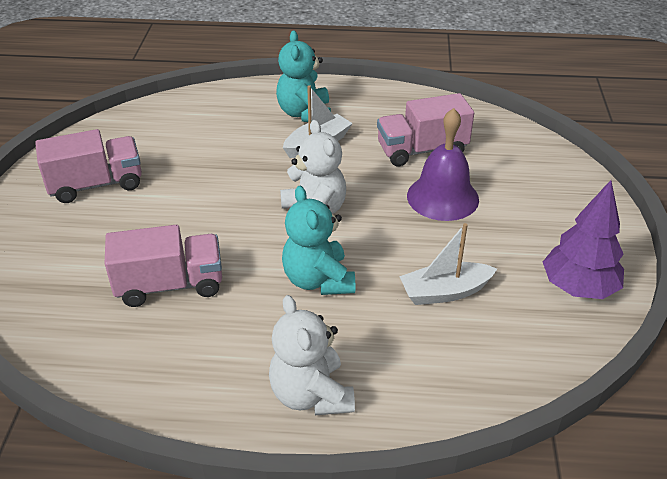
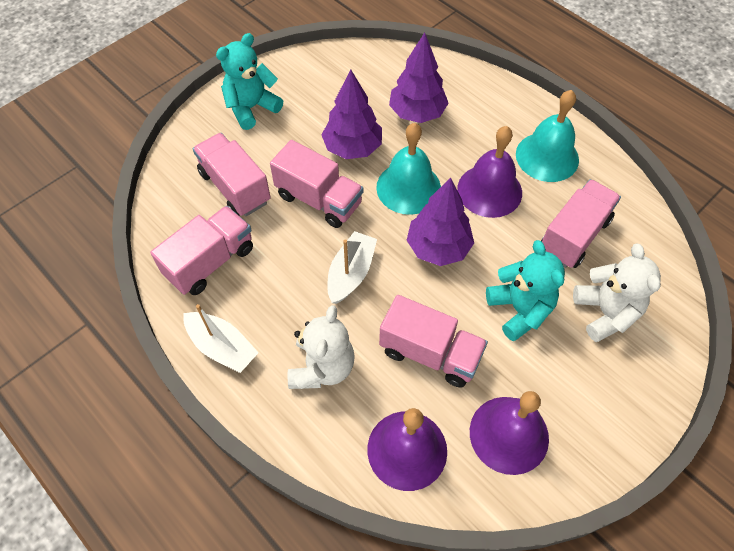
pink truck: 3 -> 5
purple bell: 1 -> 3
purple tree: 1 -> 3
turquoise bell: 0 -> 2

